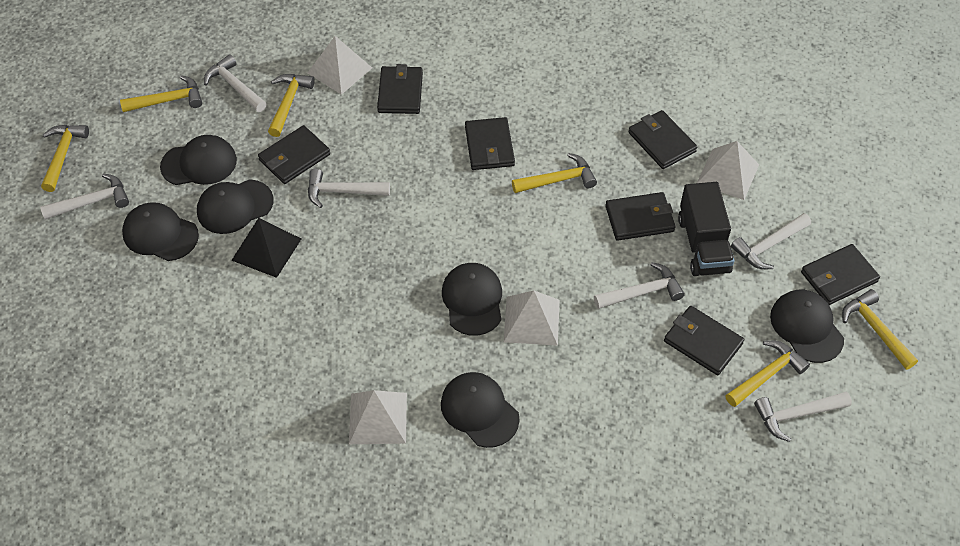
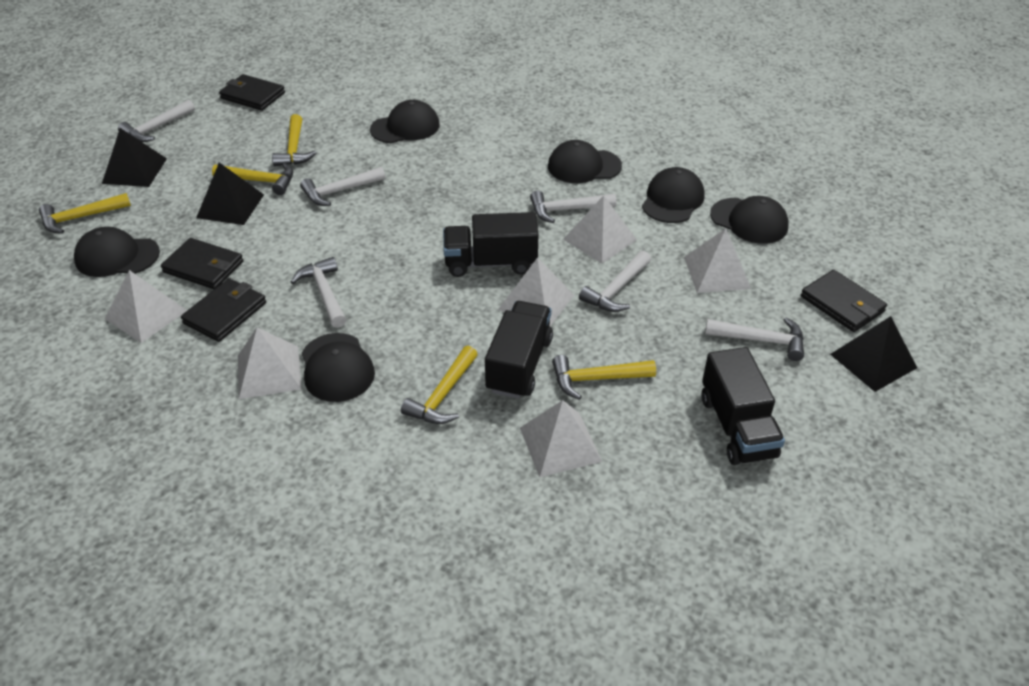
black pyramid: 1 -> 3
black truck: 1 -> 3
black wallet: 7 -> 4
white pyramid: 4 -> 6
yellow hammer: 6 -> 5

